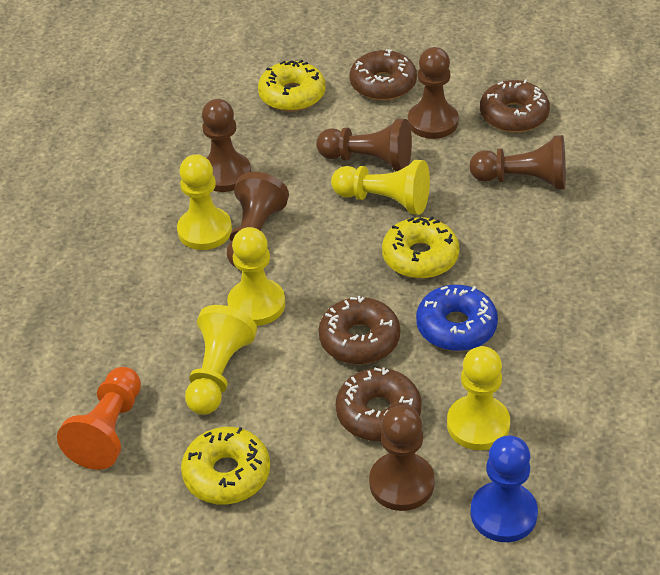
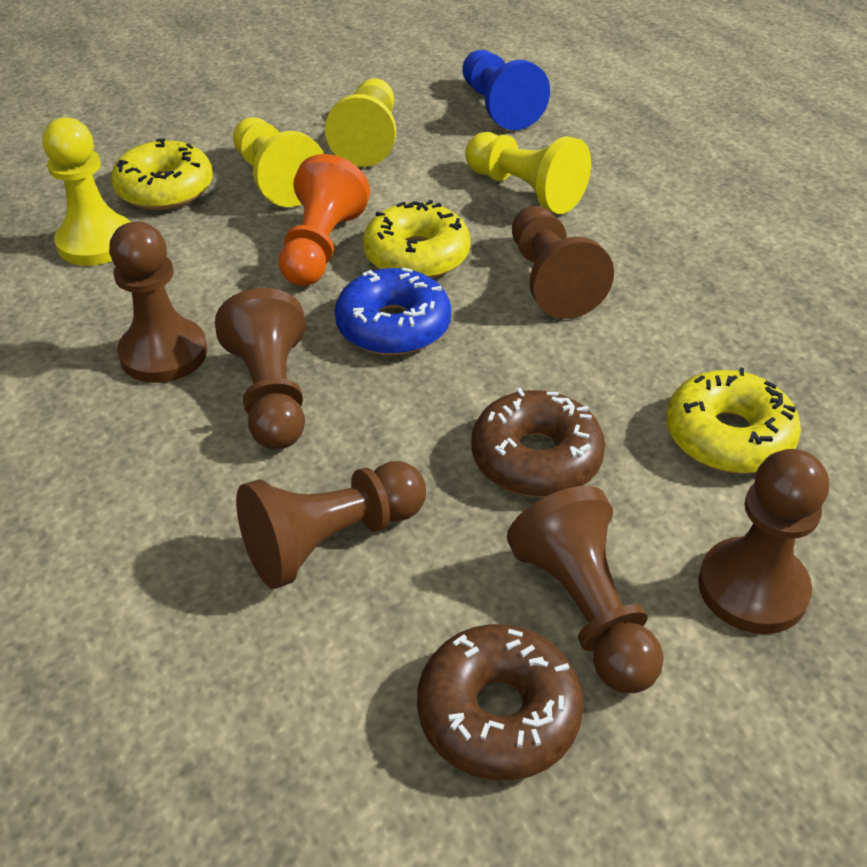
brown donut: 4 -> 2
yellow pawn: 5 -> 4

